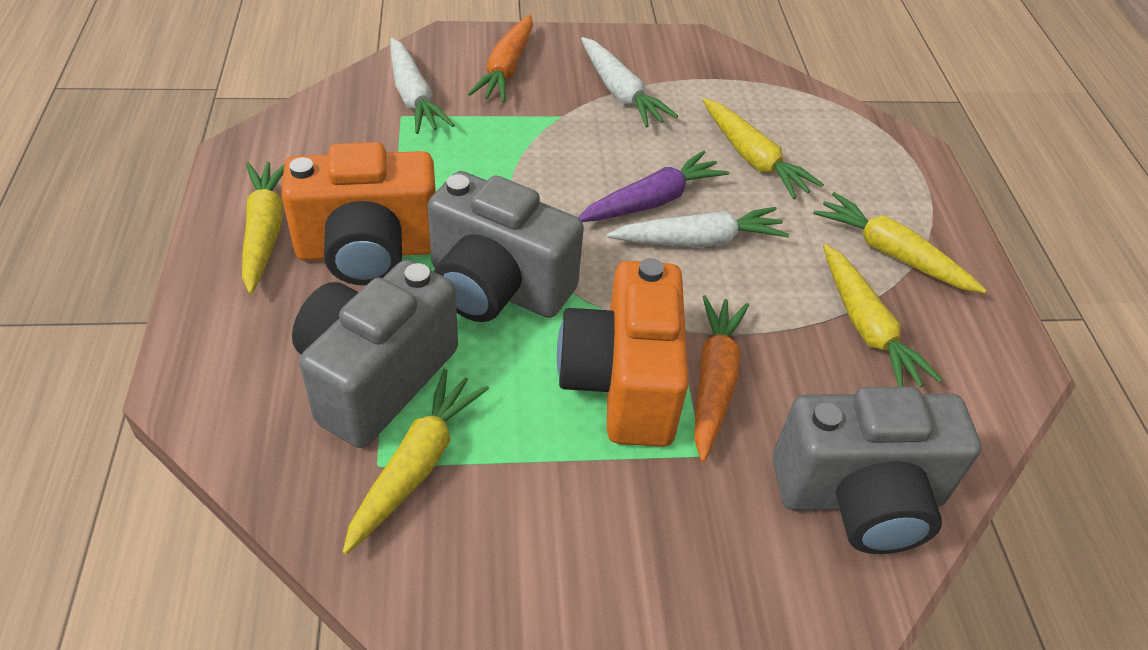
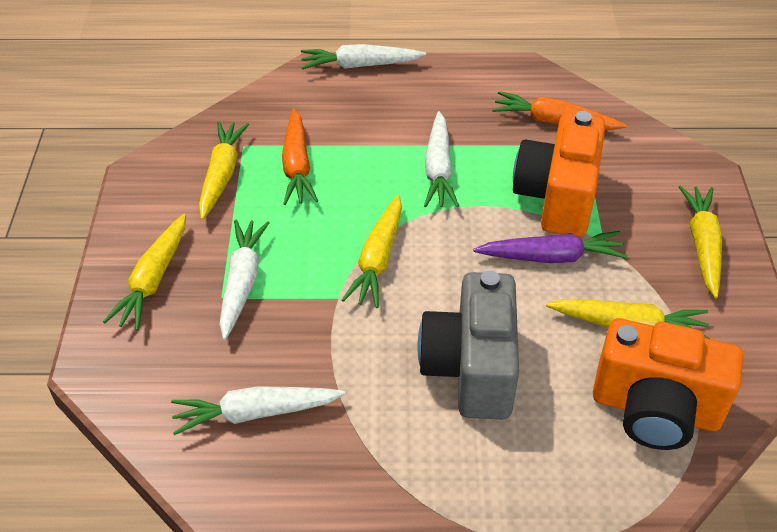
grey camera: 3 -> 1
white carrot: 3 -> 4

